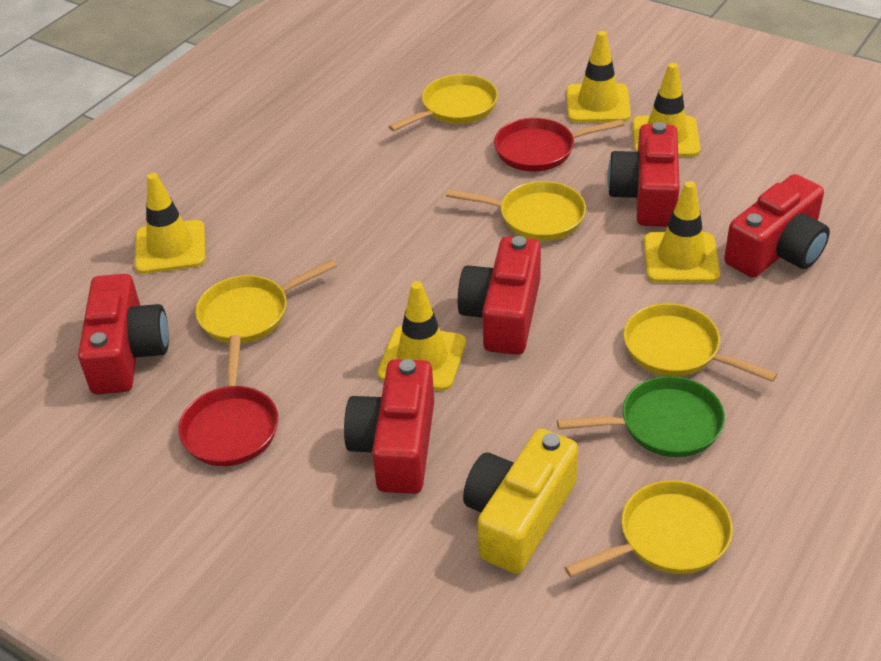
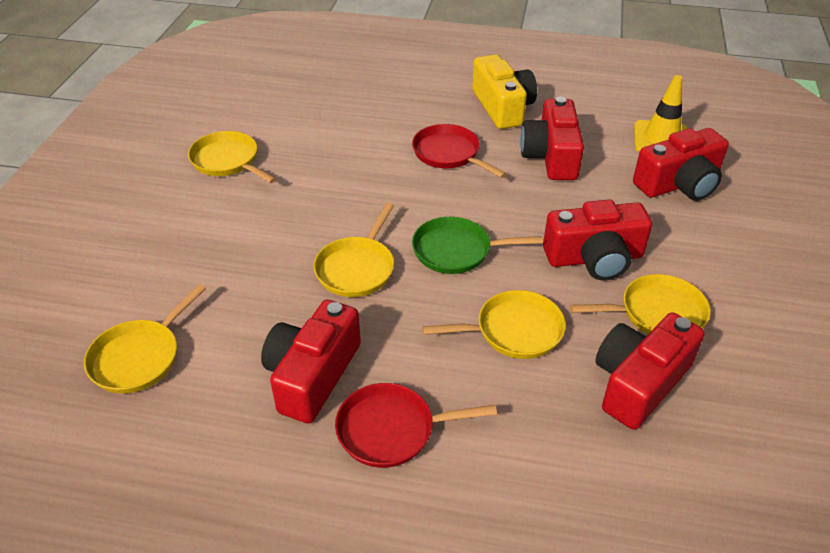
yellow traffic cone: 5 -> 1

